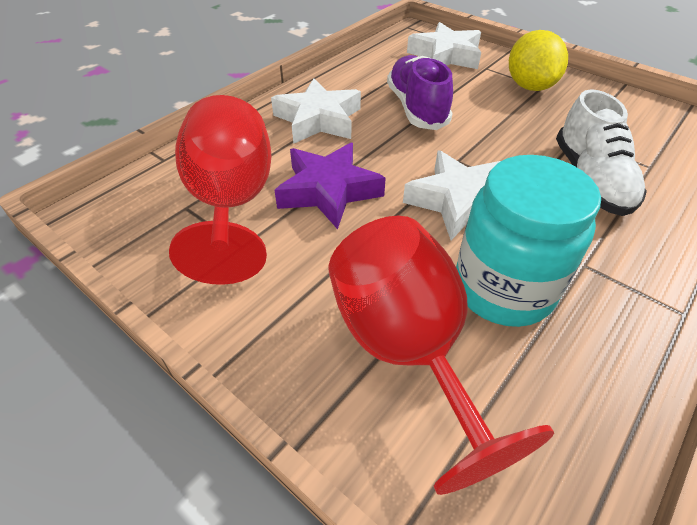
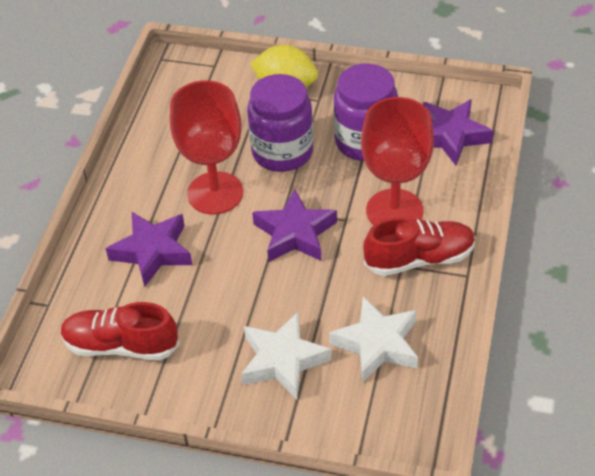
purple jar: 0 -> 2
purple shoe: 1 -> 0
purple star: 1 -> 3
red shoe: 0 -> 2
turquoise jar: 1 -> 0
white shoe: 1 -> 0
white star: 3 -> 2

